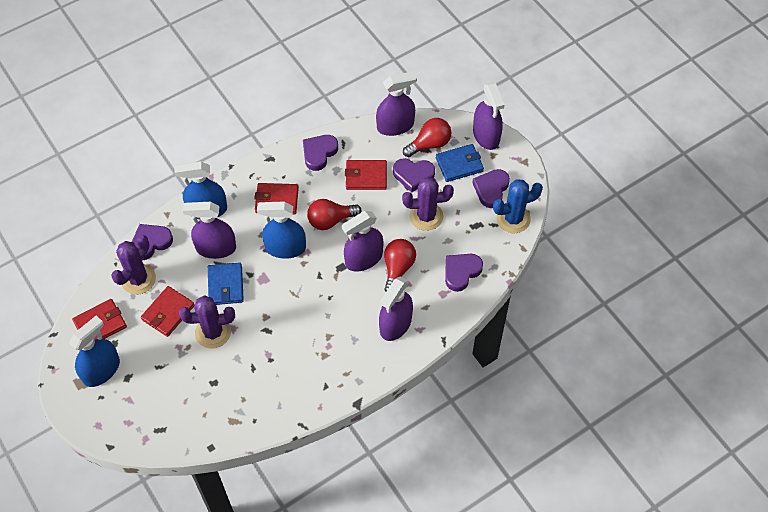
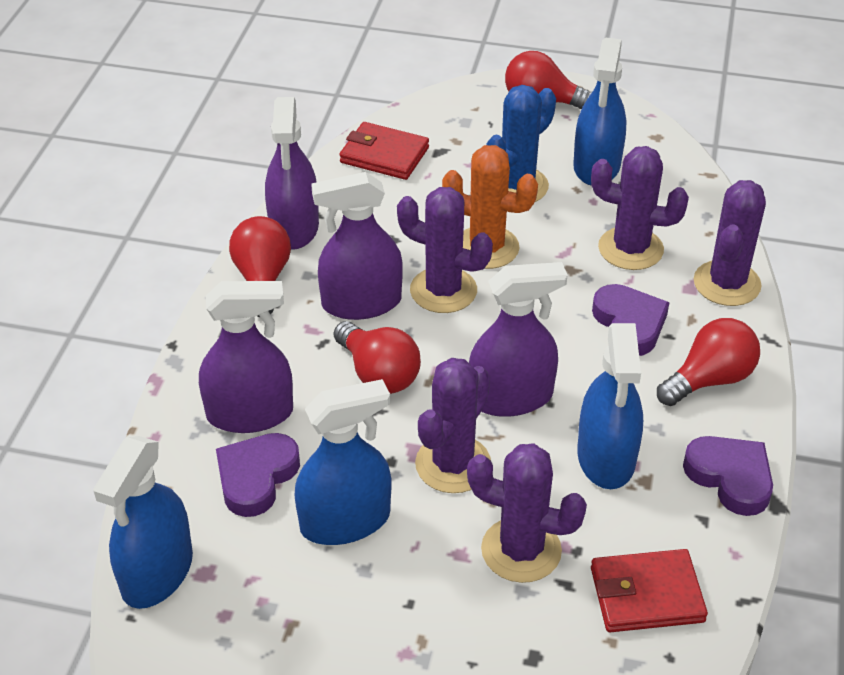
blue spray bottle: 3 -> 4
blue wallet: 2 -> 0
orange cactus: 0 -> 1
purple cactus: 3 -> 5
purple heart: 5 -> 3
purple spray bottle: 5 -> 4
red light bulb: 3 -> 4
red wallet: 4 -> 2

